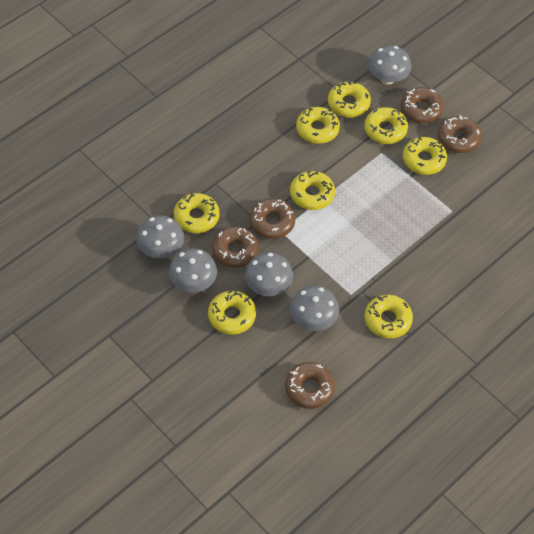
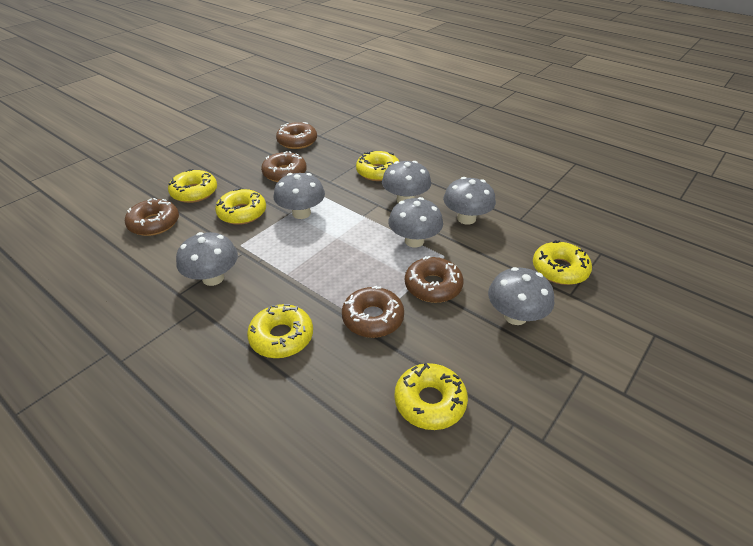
grey mushroom: 5 -> 6
yellow donut: 8 -> 6

